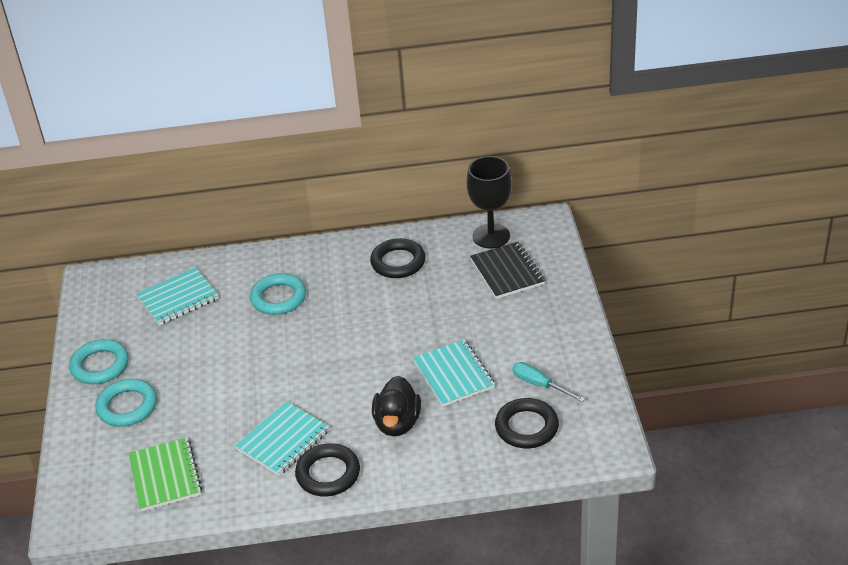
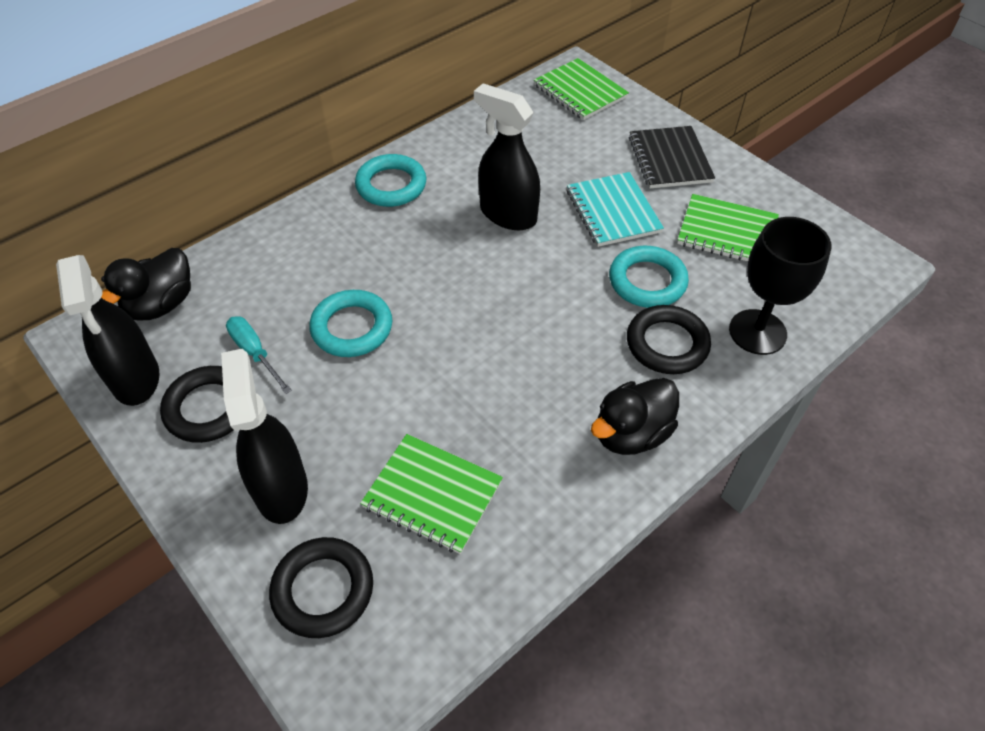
black duck: 1 -> 2
black spray bottle: 0 -> 3
green notebook: 1 -> 3
turquoise notebook: 3 -> 1

